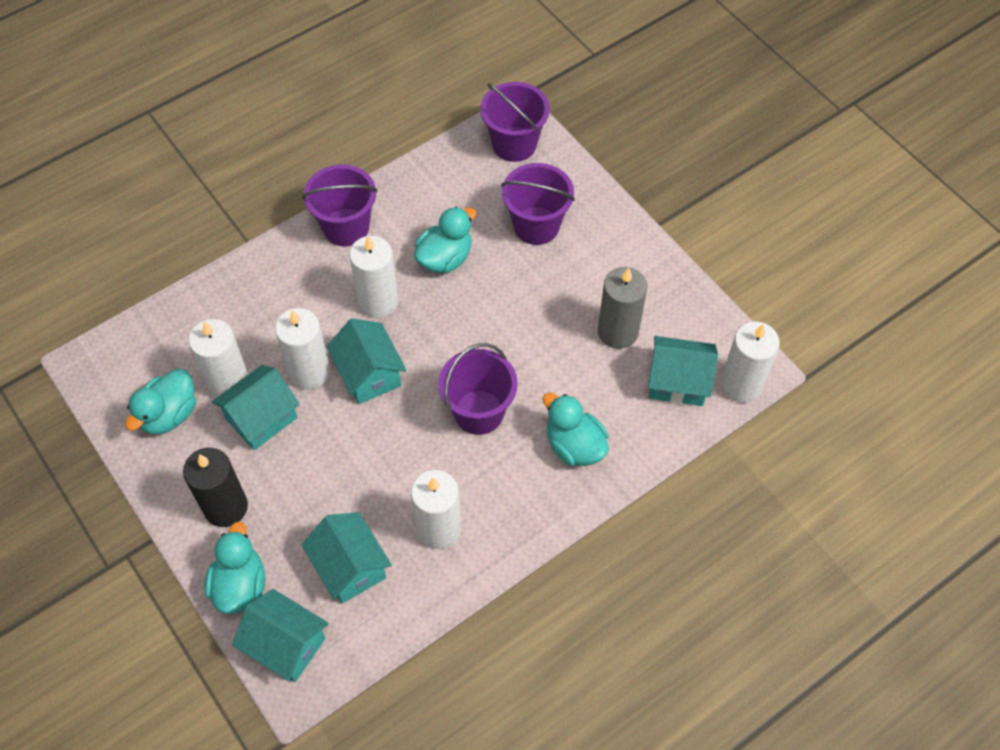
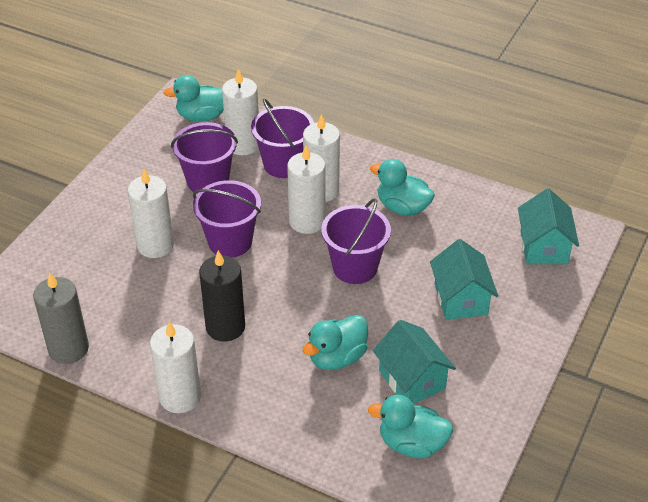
turquoise house: 5 -> 3

